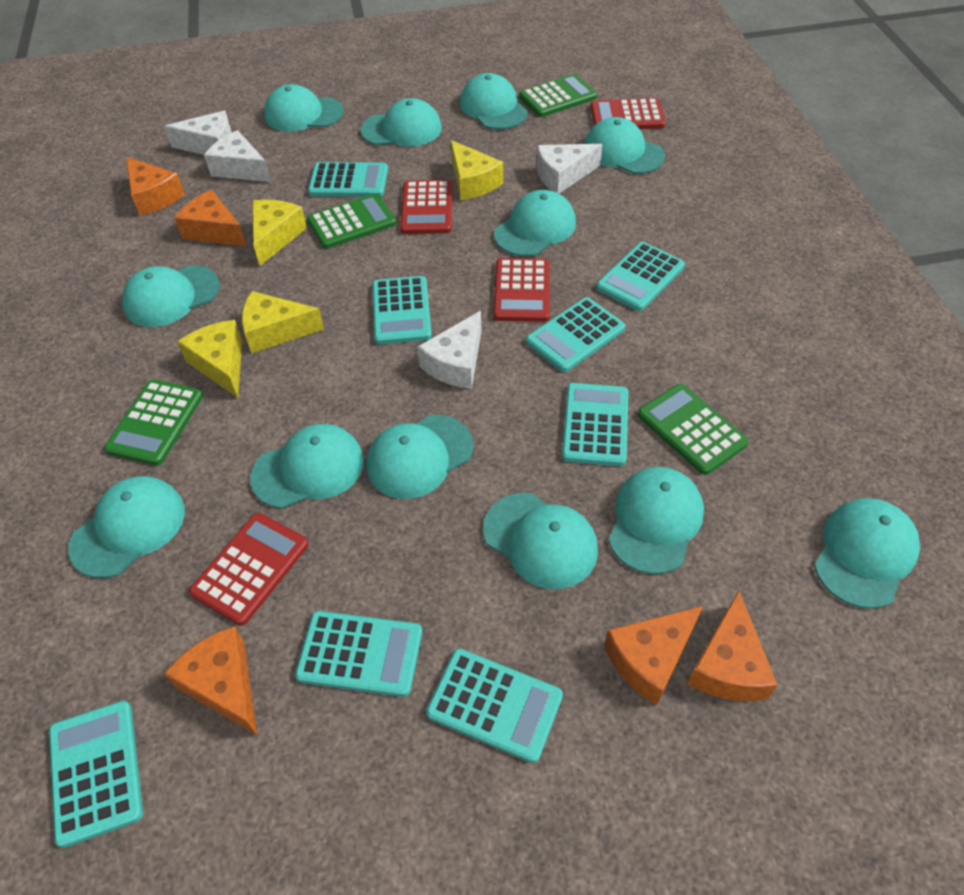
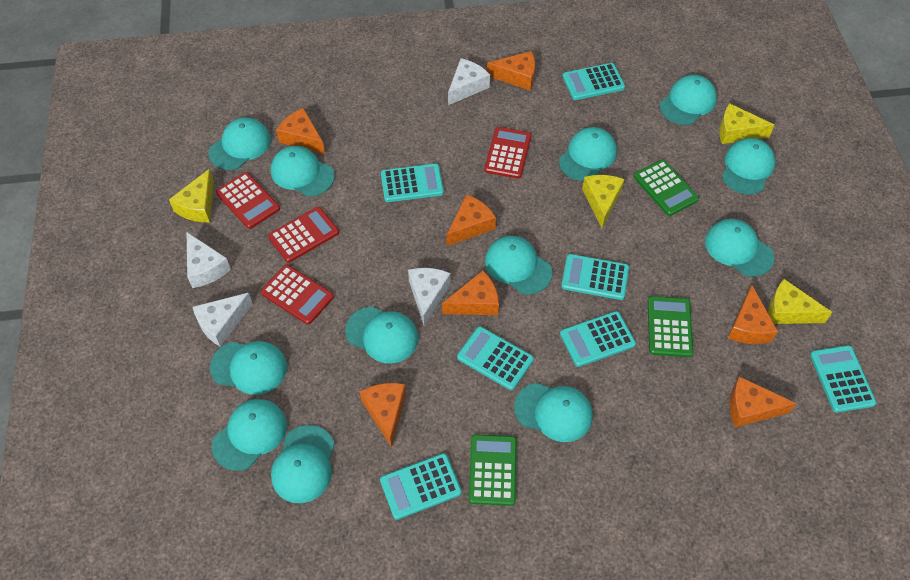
green calculator: 4 -> 3
orange cheese: 5 -> 7
turquoise calculator: 8 -> 7

